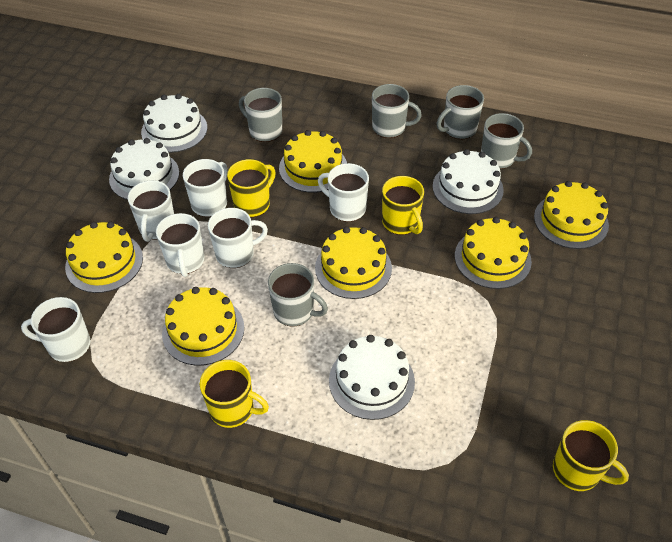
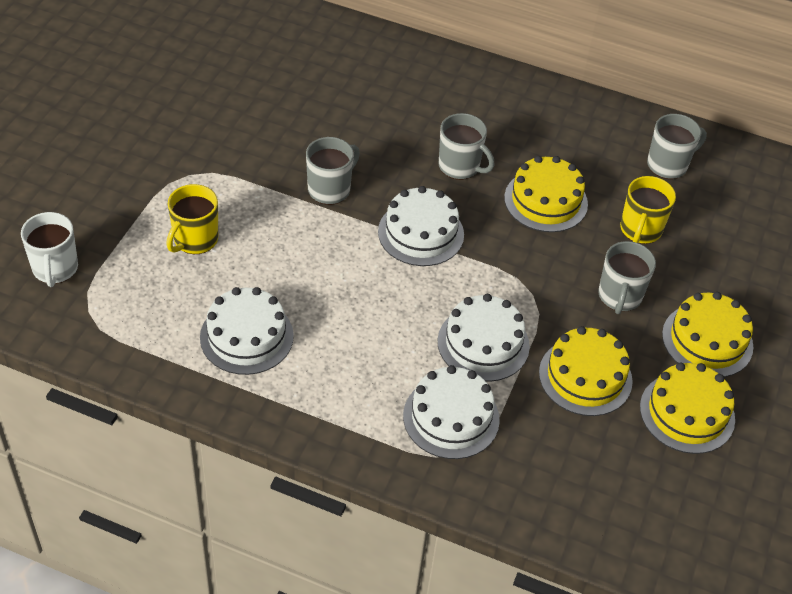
grey mug: 5 -> 4
white mug: 6 -> 1
yellow cake: 6 -> 4
yellow mug: 4 -> 2

